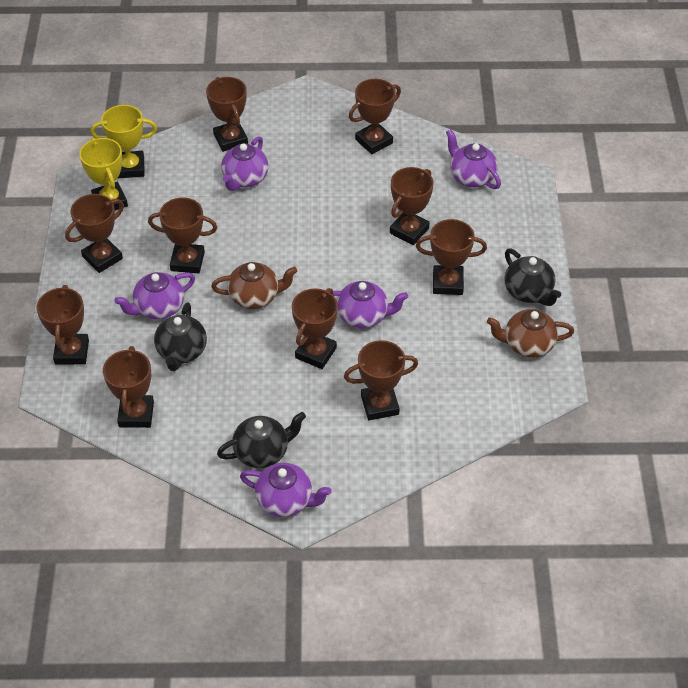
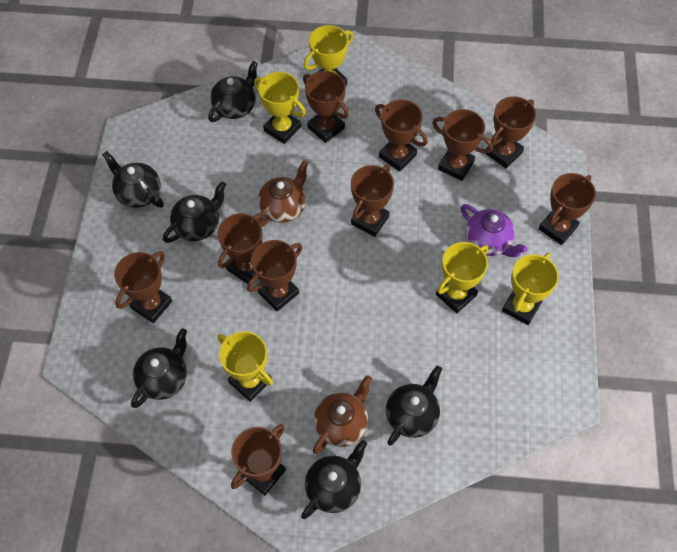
black teapot: 3 -> 6
purple teapot: 5 -> 1
yellow trophy: 2 -> 5

